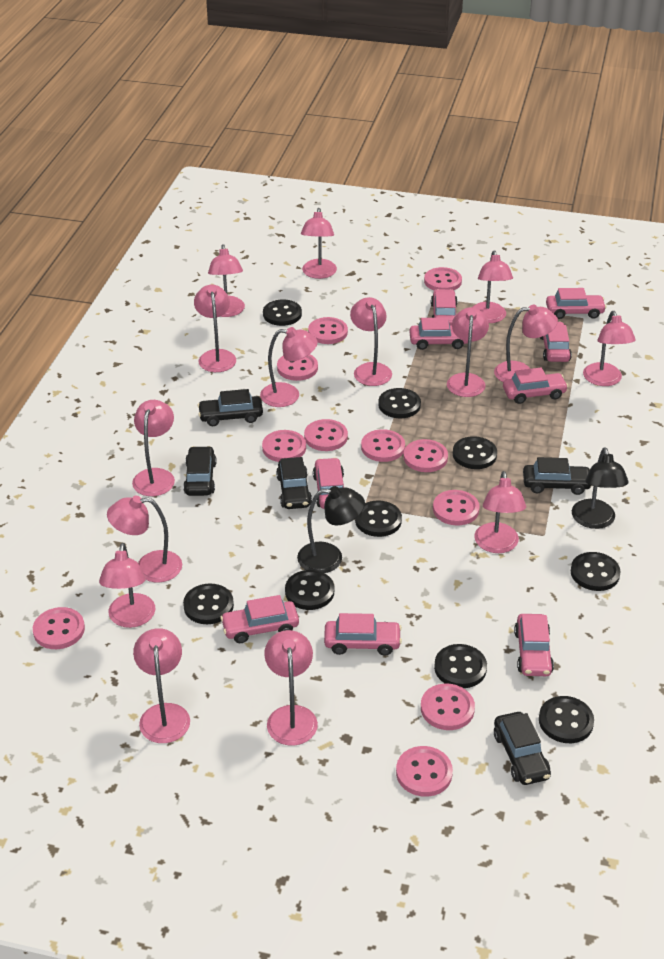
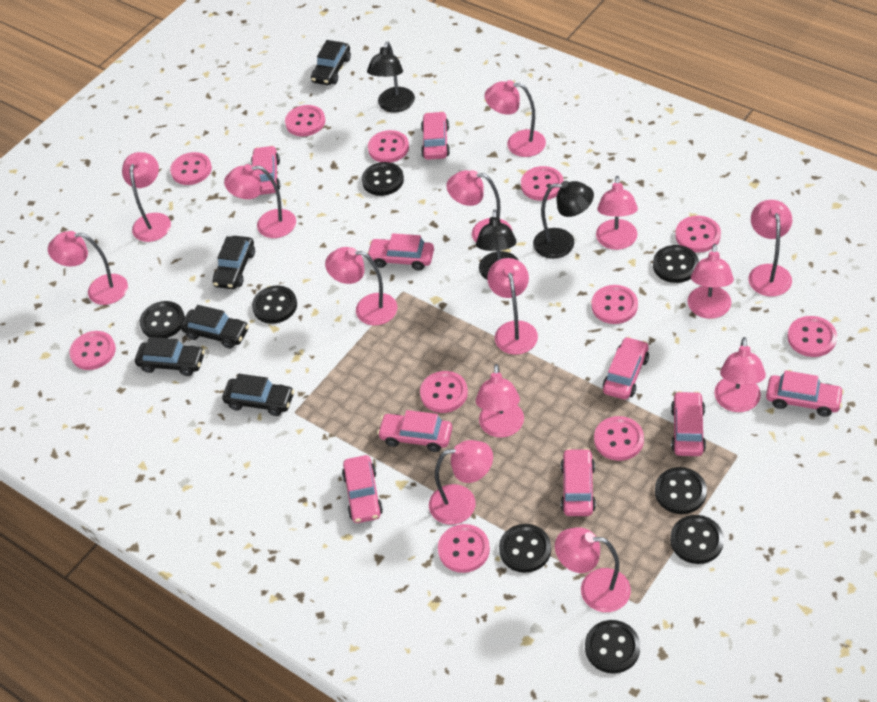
black button: 9 -> 8
black lamp: 2 -> 3
pink lamp: 15 -> 14

